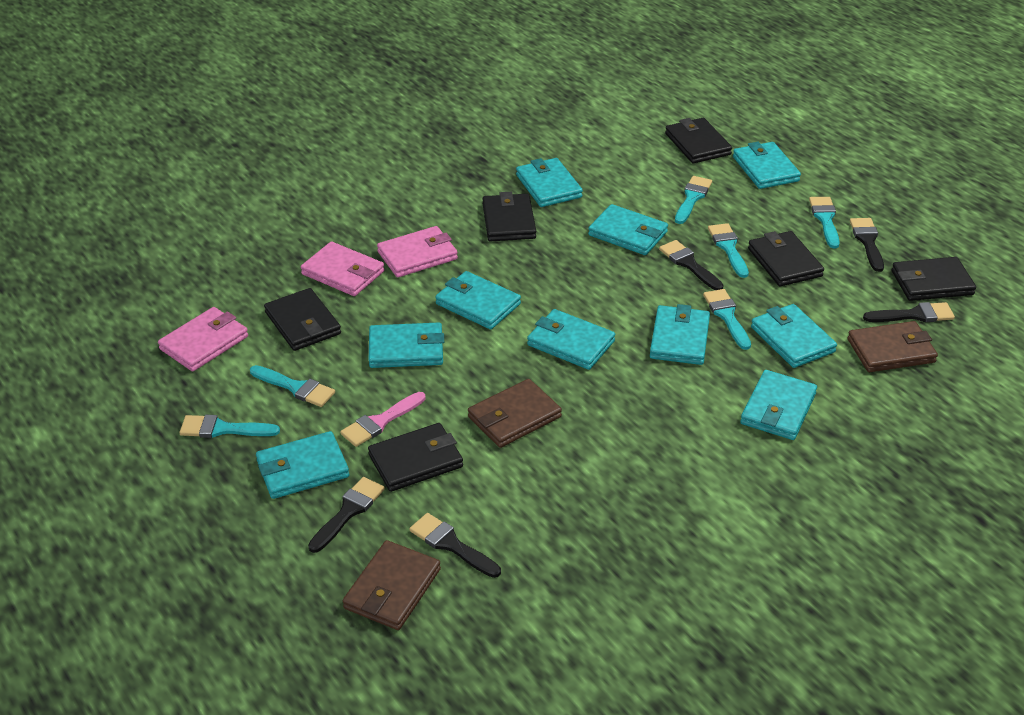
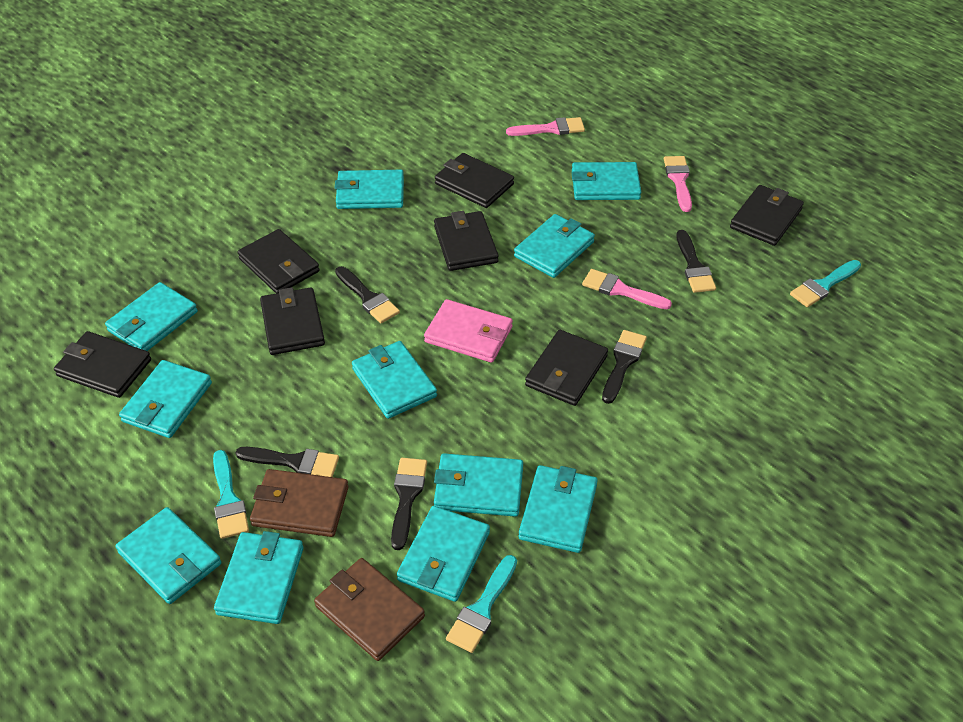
black wallet: 6 -> 7
brown wallet: 3 -> 2
pink brush: 1 -> 3
pink wallet: 3 -> 1
turquoise brush: 6 -> 3
turquoise wallet: 10 -> 11

